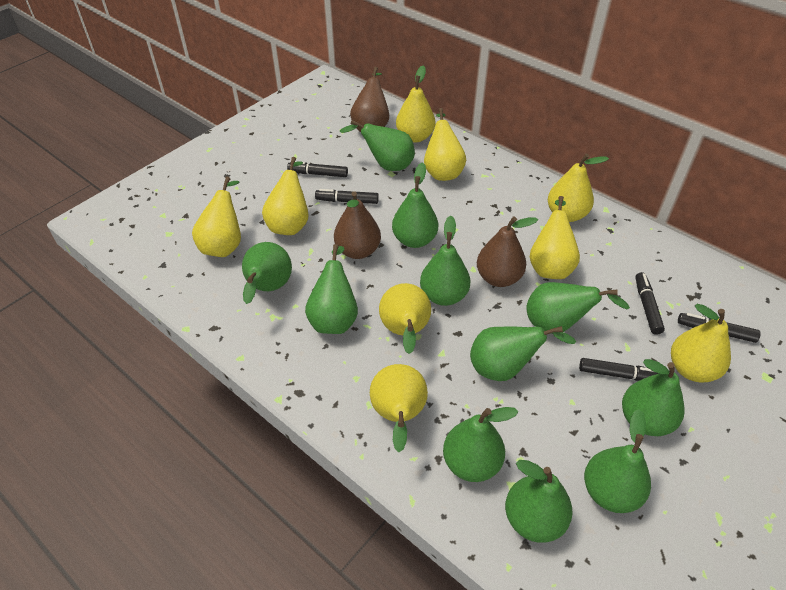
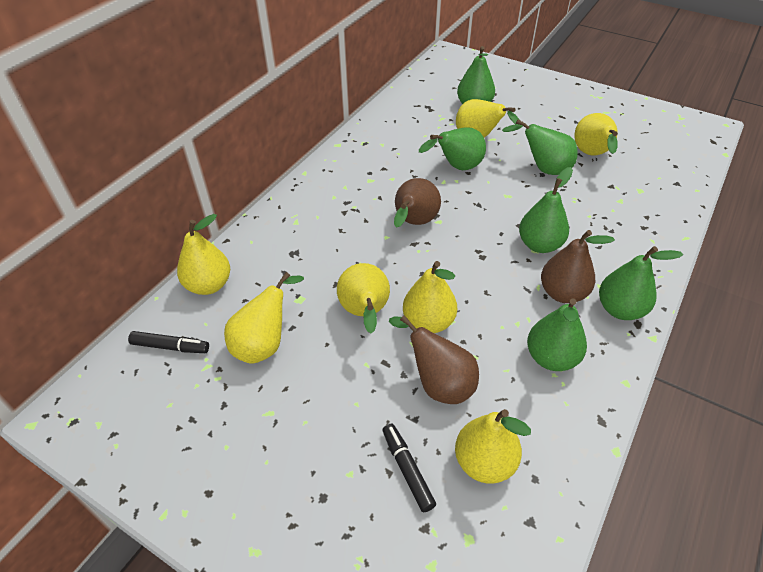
black marker: 5 -> 2
green pear: 11 -> 6
yellow pear: 9 -> 7

